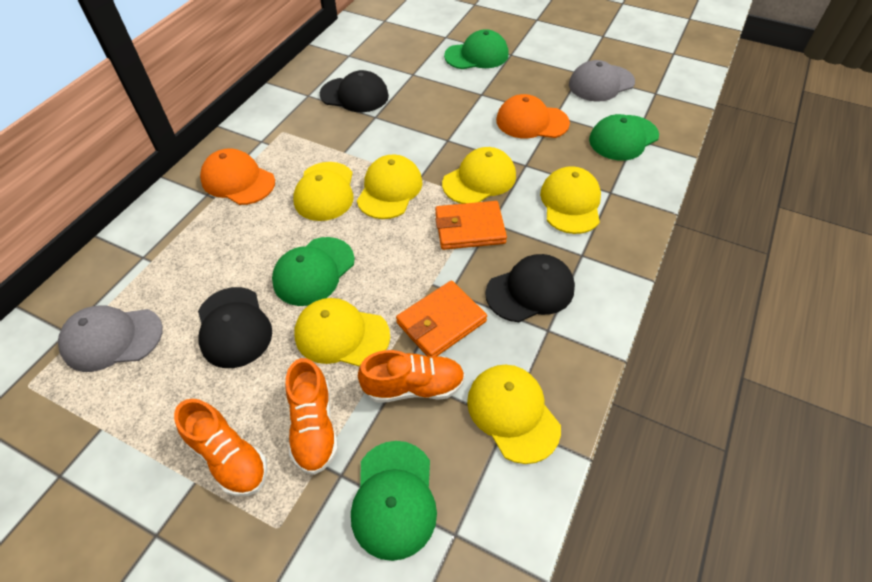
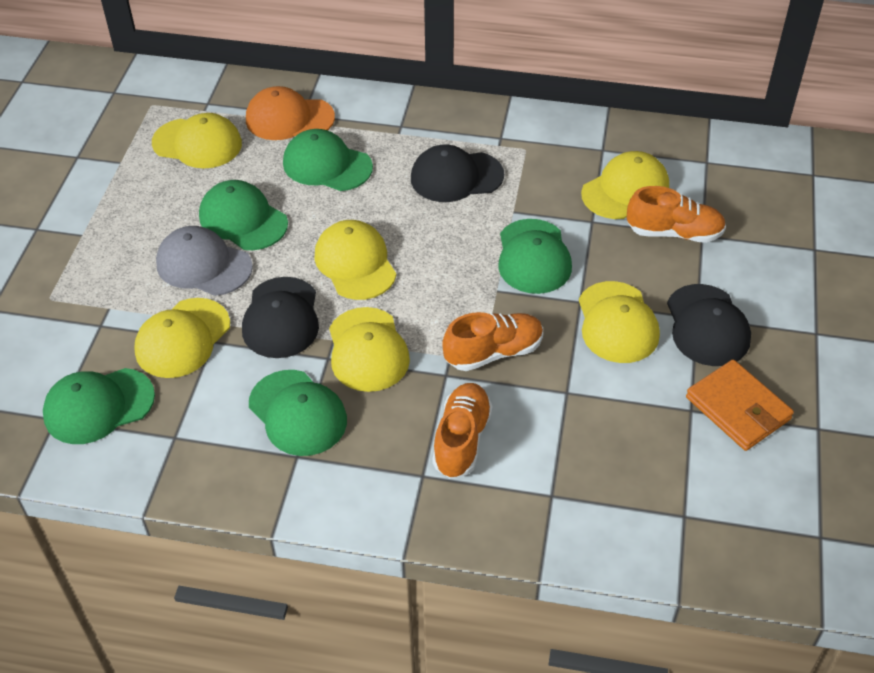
green cap: 4 -> 5
grey cap: 2 -> 1
orange cap: 2 -> 1
orange wallet: 2 -> 1

